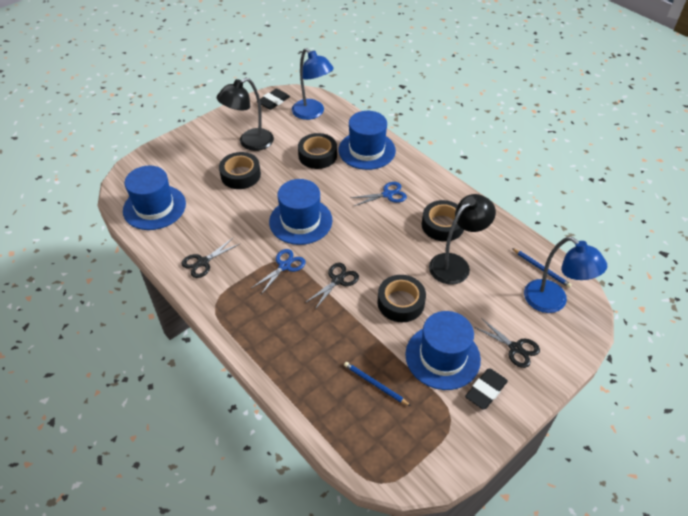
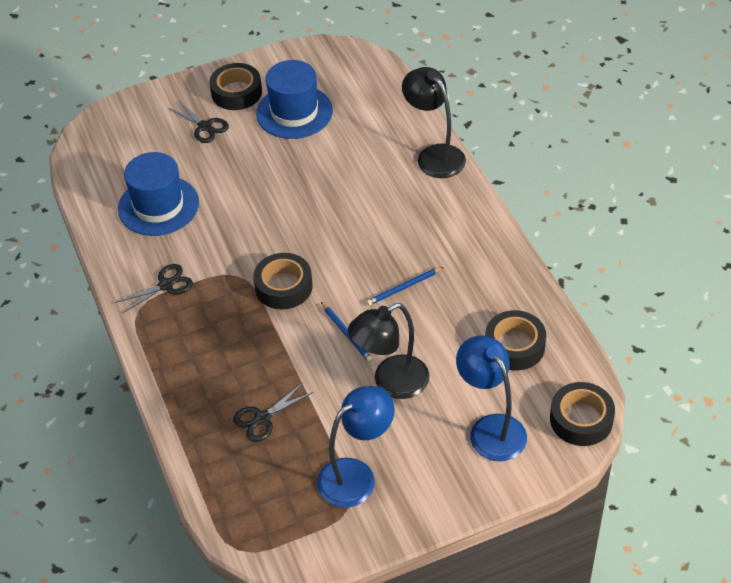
black eraser: 2 -> 0
blue hat: 4 -> 2
blue scissors: 2 -> 0

